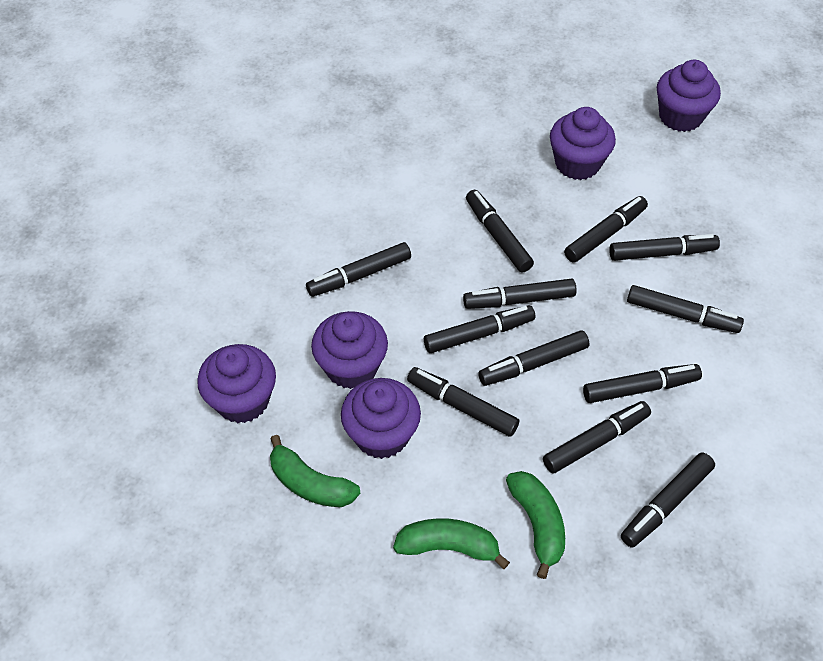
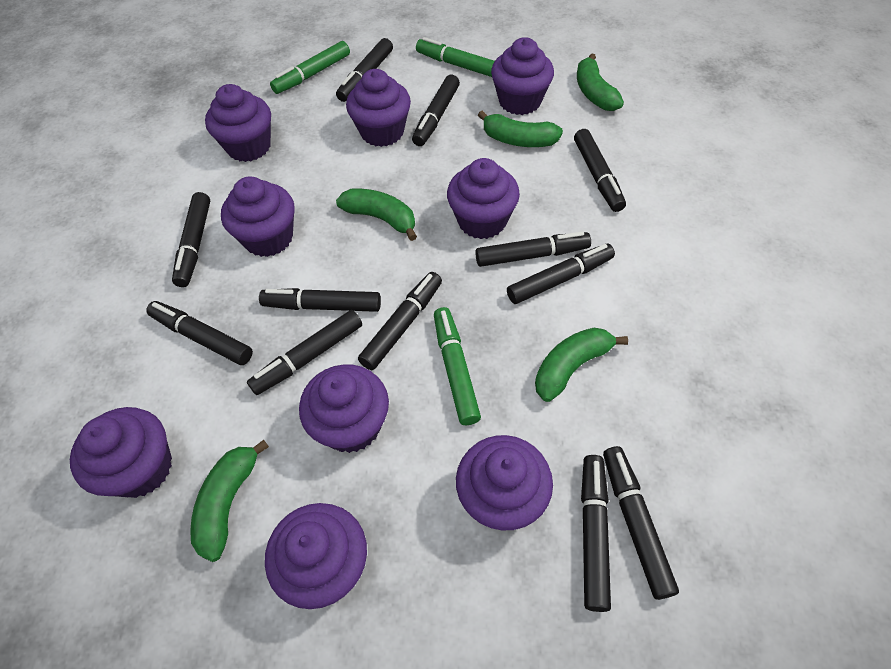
green banana: 3 -> 5
green marker: 0 -> 3
purple cupcake: 5 -> 9

